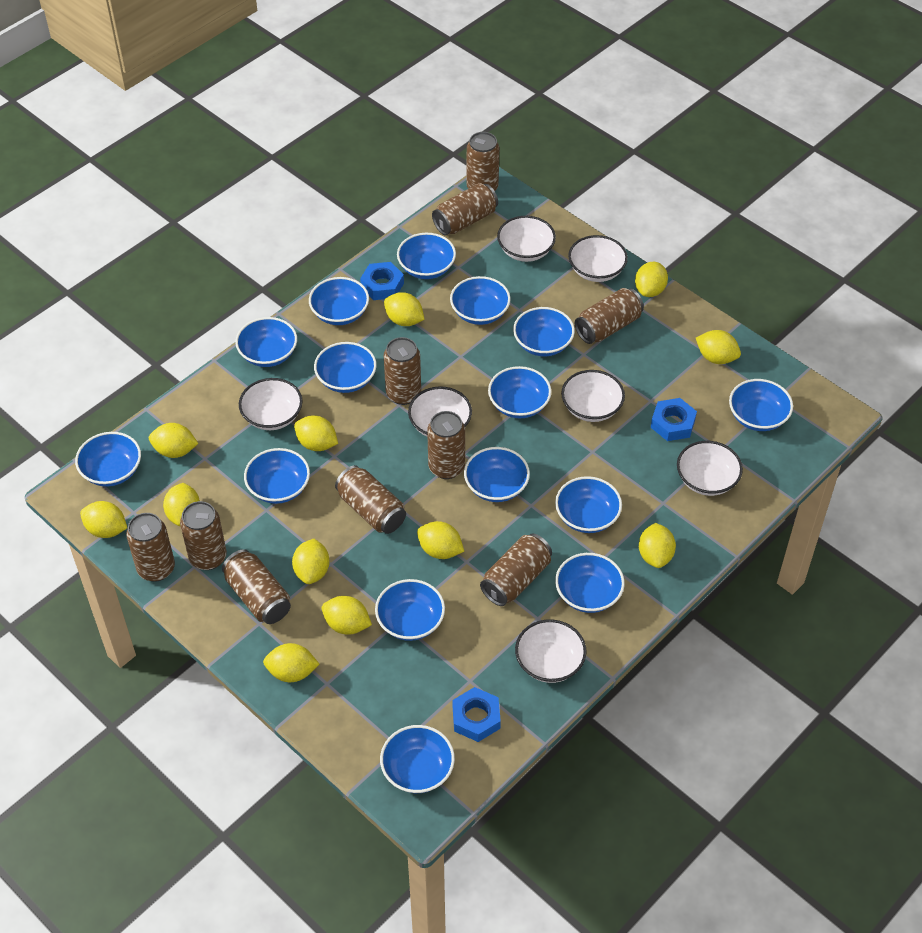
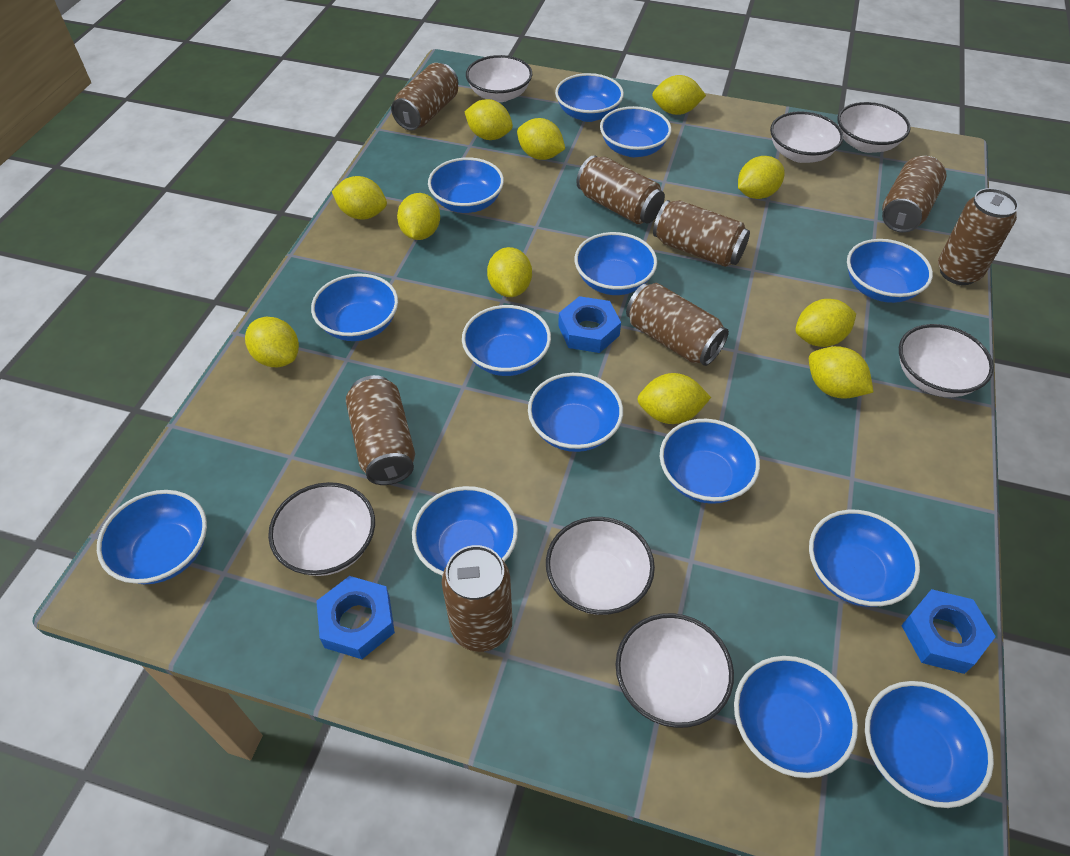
blue bowl: 15 -> 14
brown can: 10 -> 8
yellow lemon: 12 -> 11

